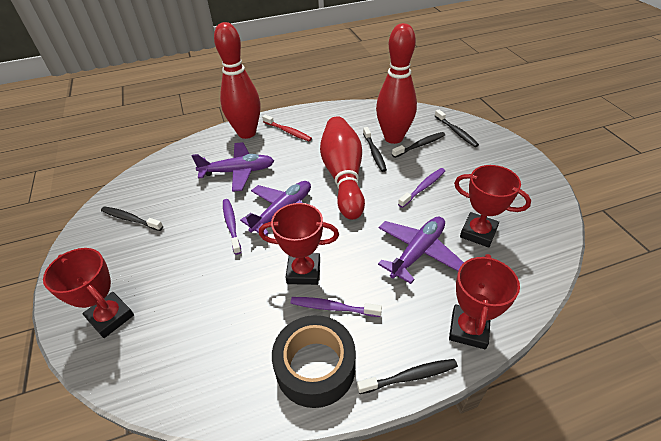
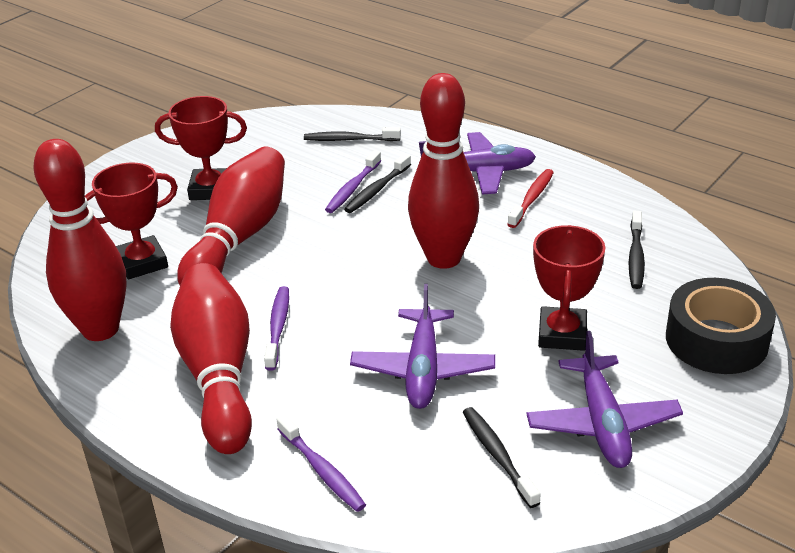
black toothbrush: 5 -> 4
red bowling pin: 3 -> 4
red trophy: 4 -> 3

